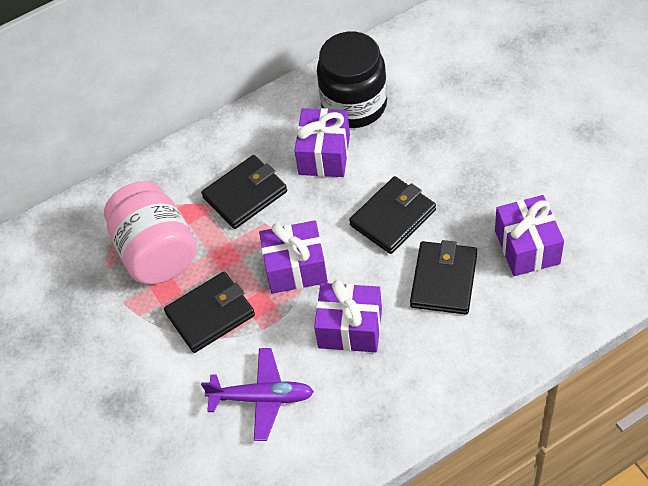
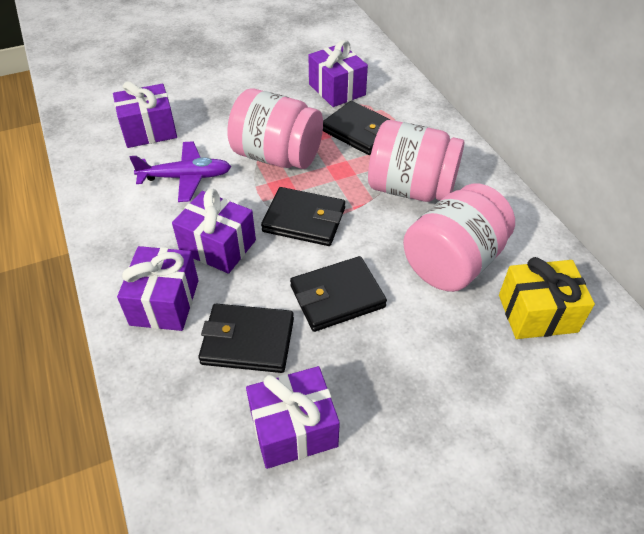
black jar: 1 -> 0
pink jar: 1 -> 3
purple gift: 4 -> 5
yellow gift: 0 -> 1

